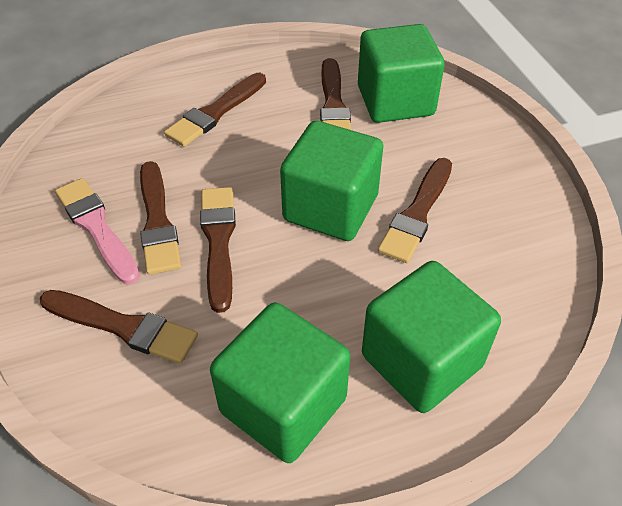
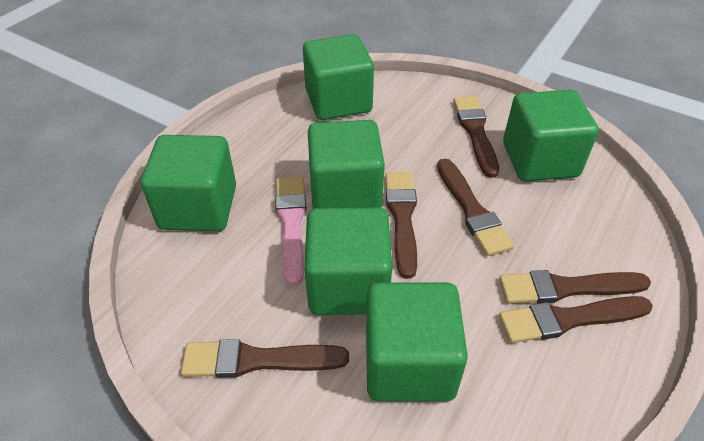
green cube: 4 -> 6

